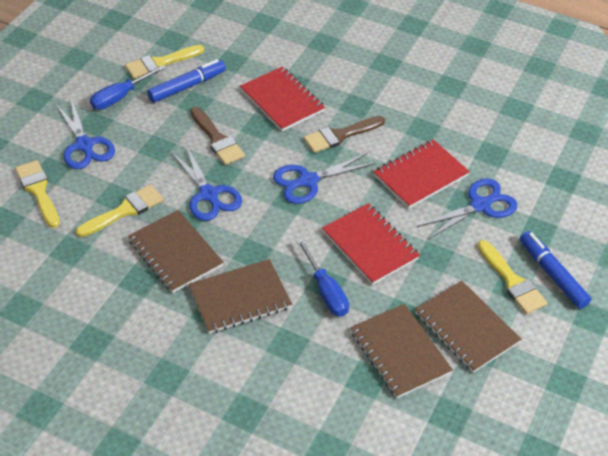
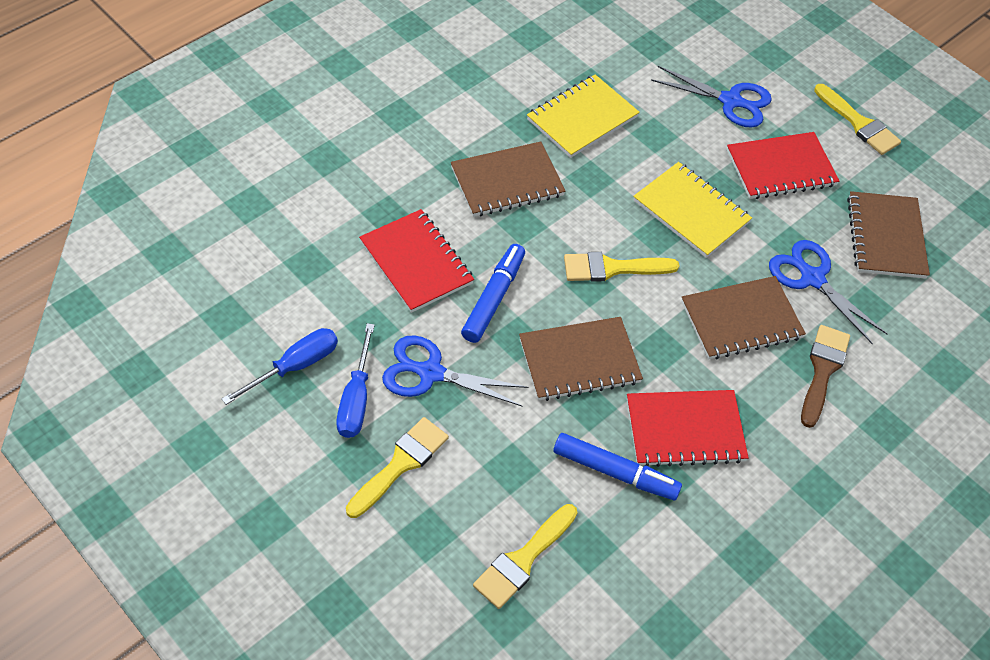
blue scissors: 4 -> 3
brown brush: 2 -> 1
yellow notebook: 0 -> 2

